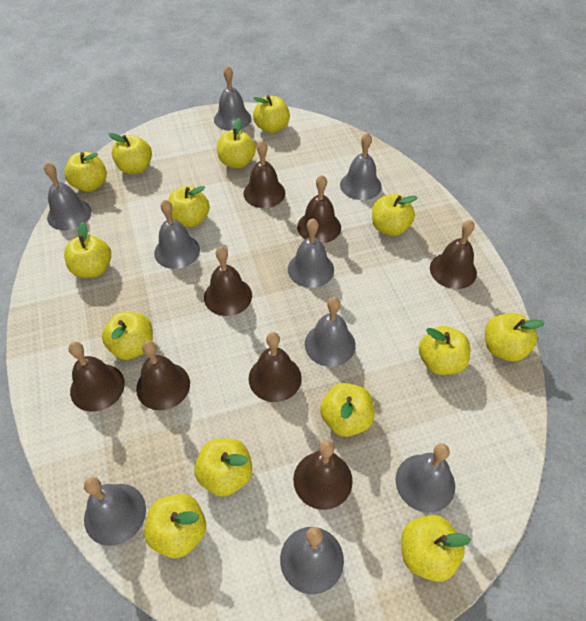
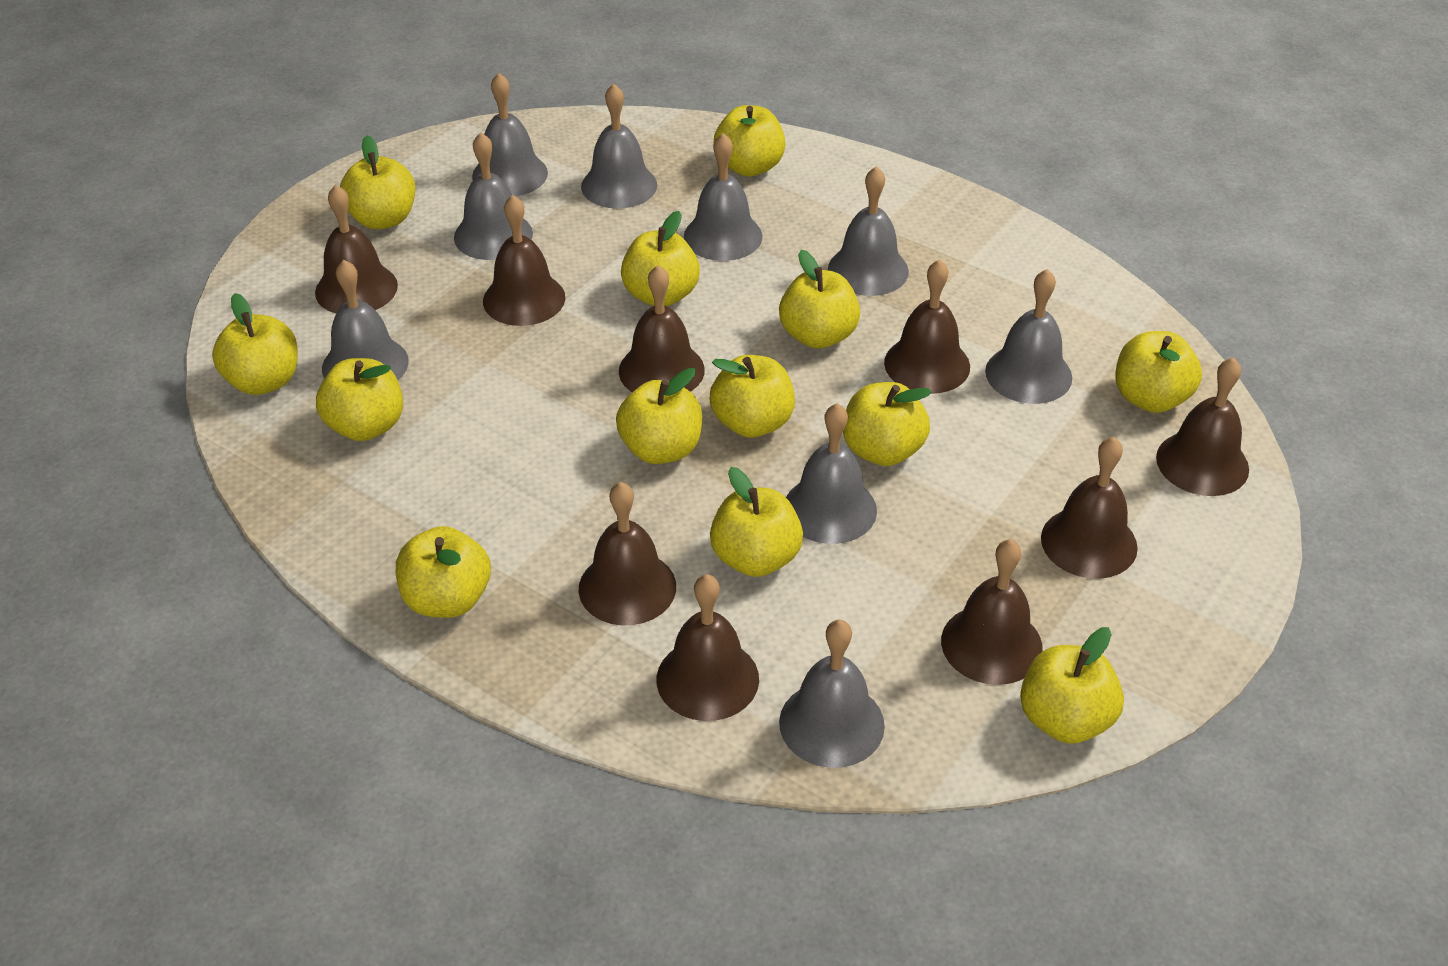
brown bell: 8 -> 9
yellow apple: 14 -> 13

